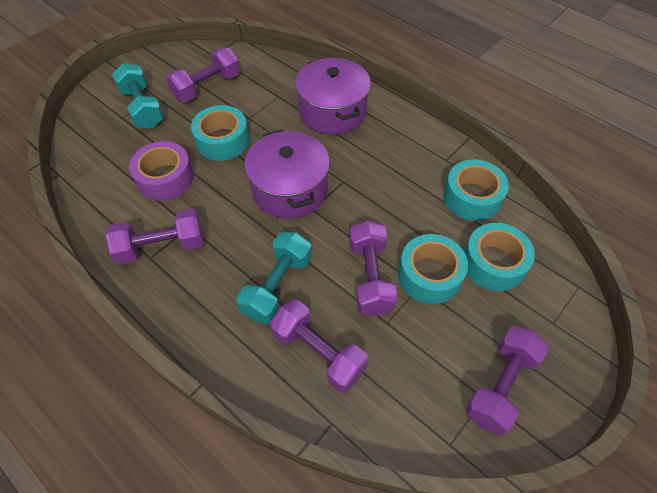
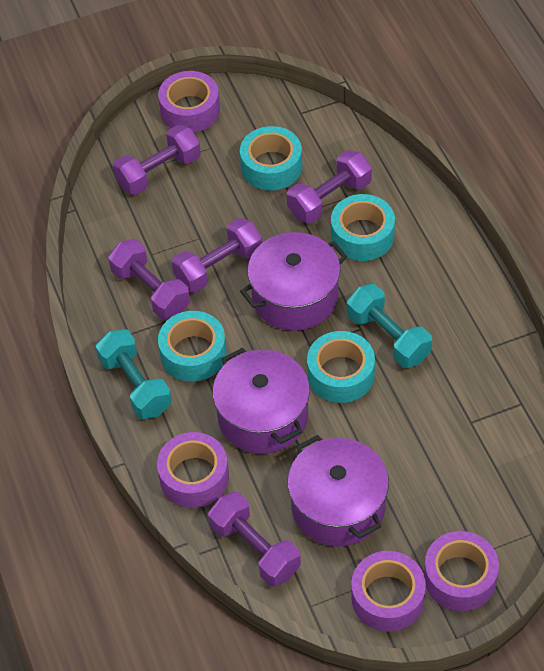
purple pot: 2 -> 3
purple tape: 1 -> 4

